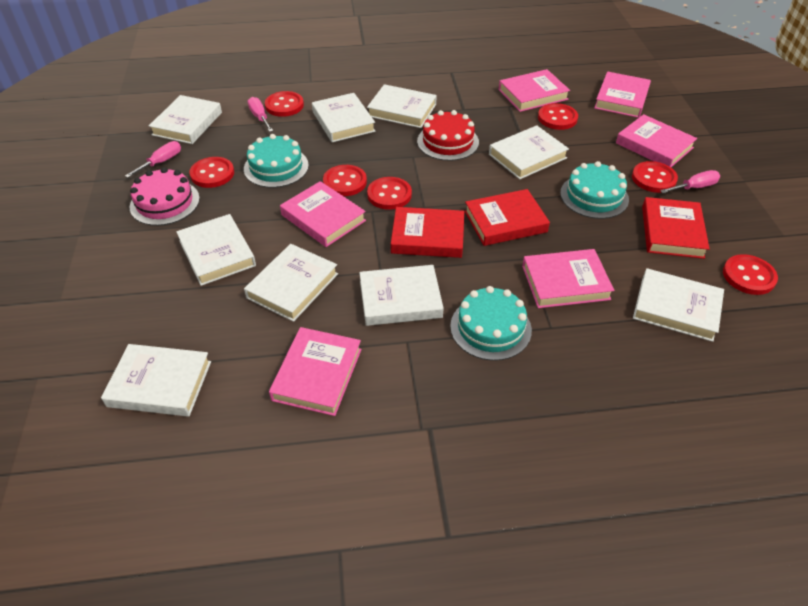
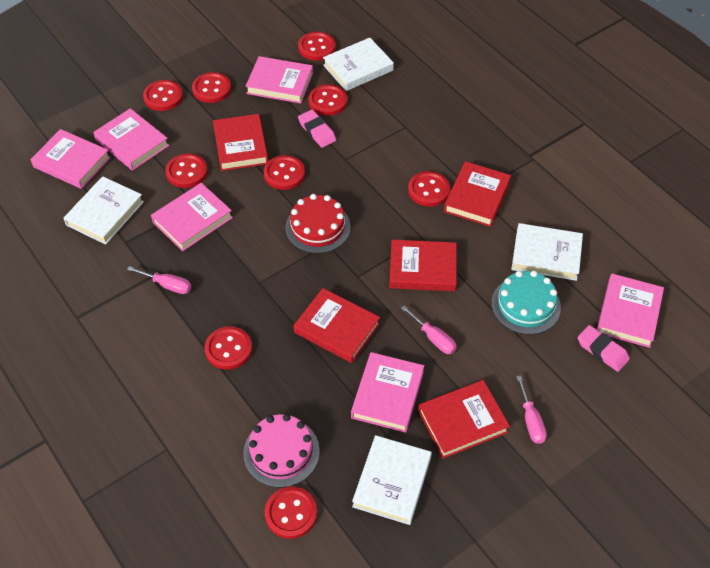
pink eraser: 0 -> 2
red book: 3 -> 5
red button: 7 -> 9
turquoise cake: 3 -> 1
white book: 9 -> 4

